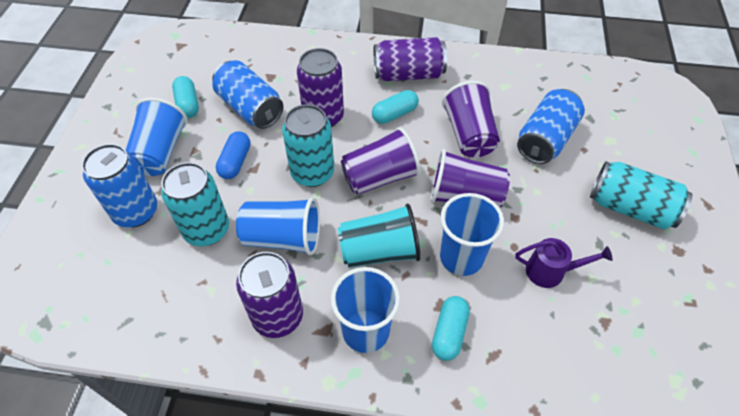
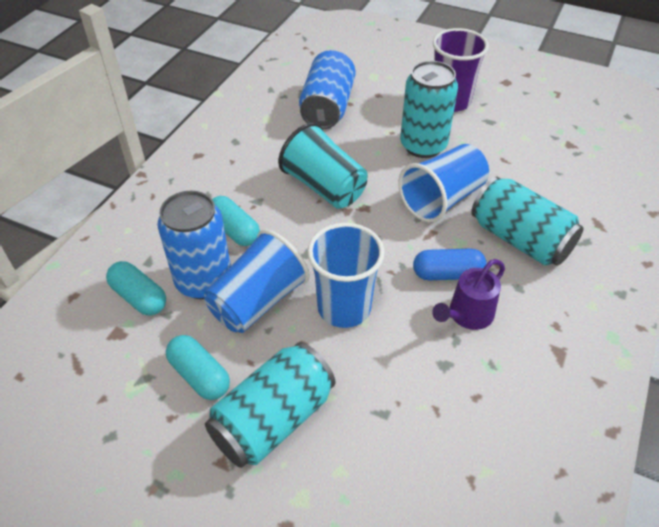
blue can: 3 -> 2
blue cup: 4 -> 3
purple can: 3 -> 0
purple cup: 3 -> 1

